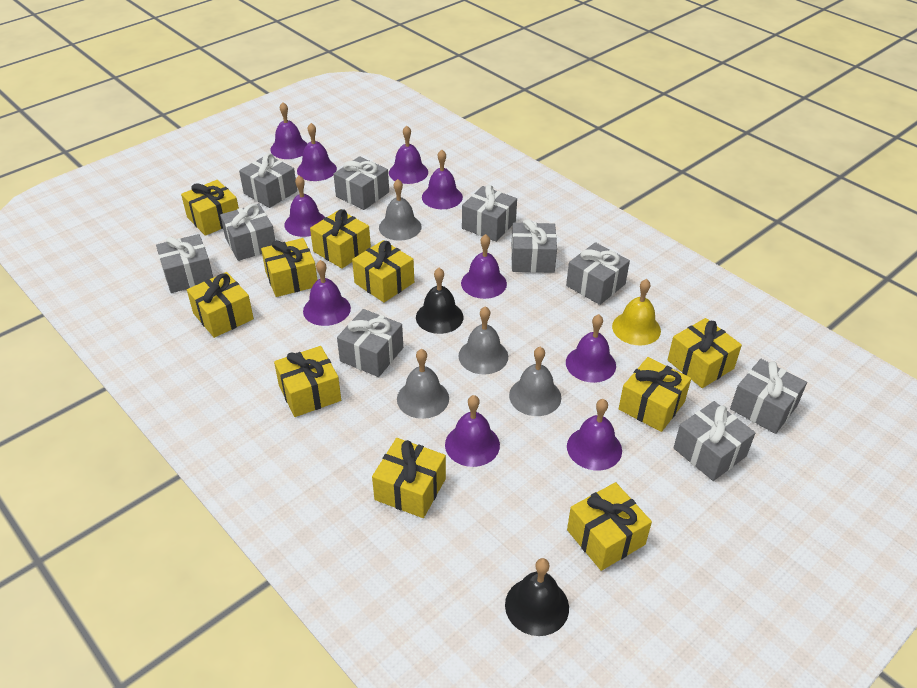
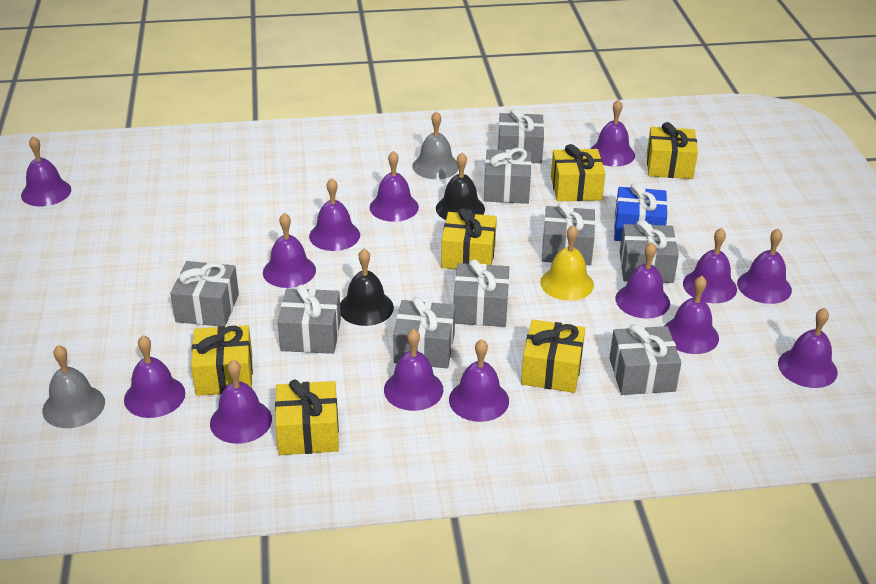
blue gift: 0 -> 1
grey bell: 4 -> 2
grey gift: 10 -> 9
purple bell: 10 -> 14
yellow gift: 10 -> 6

